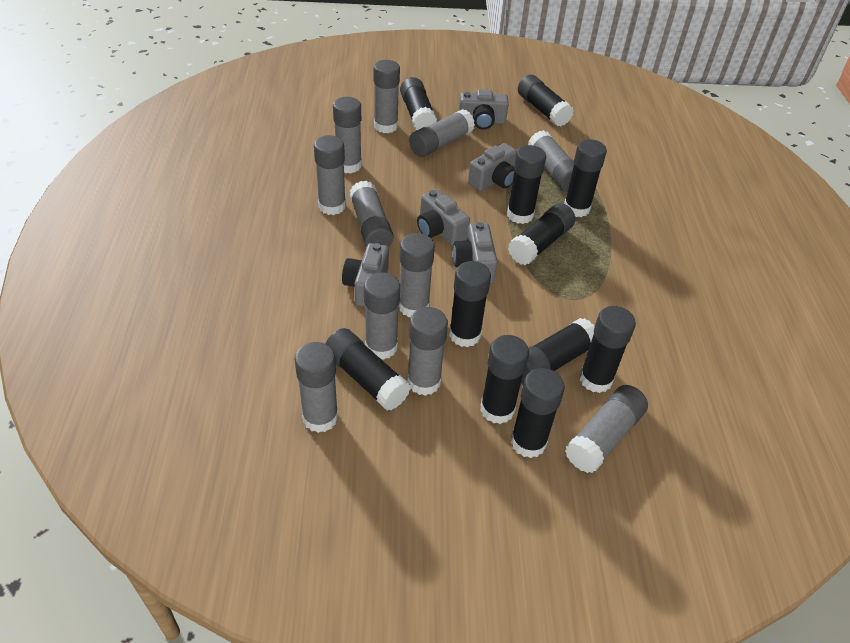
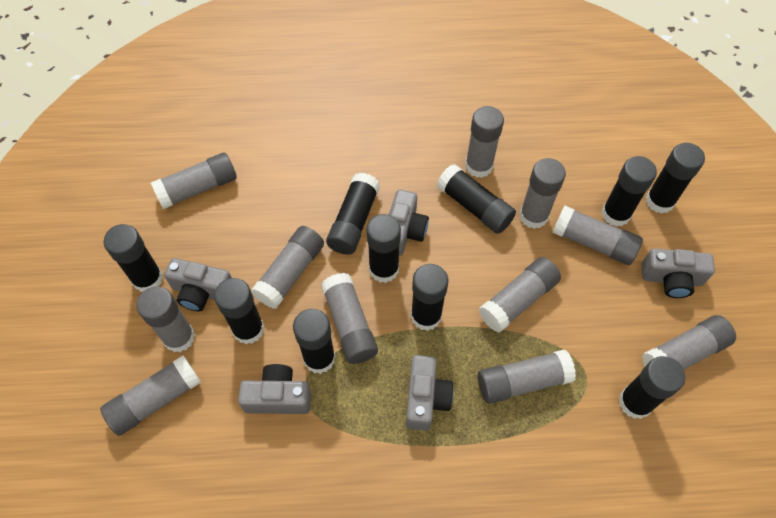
black glue stick: 11 -> 10

